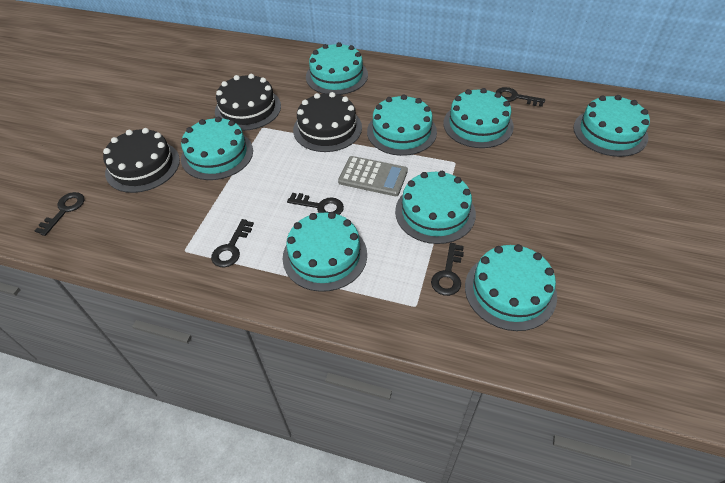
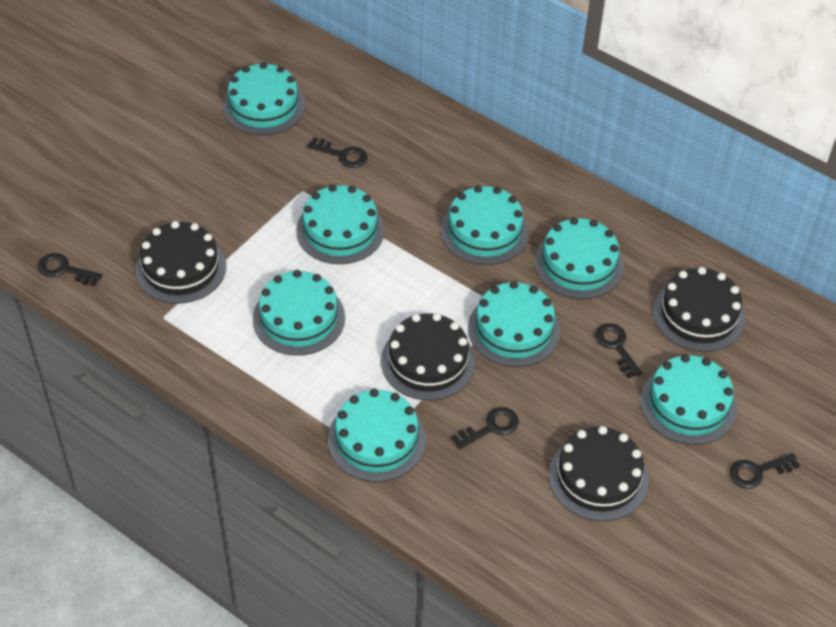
black cake: 3 -> 4
grey calculator: 1 -> 0

